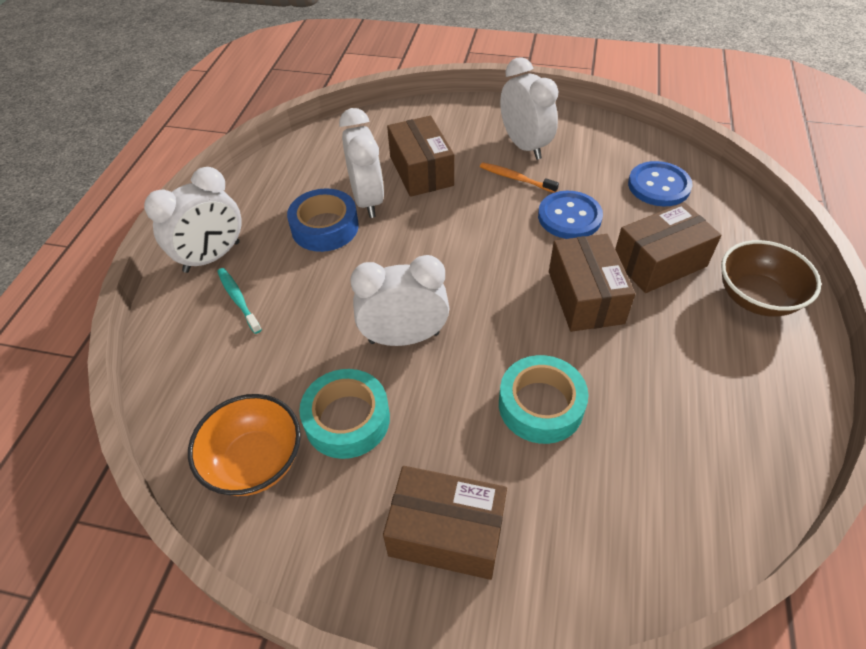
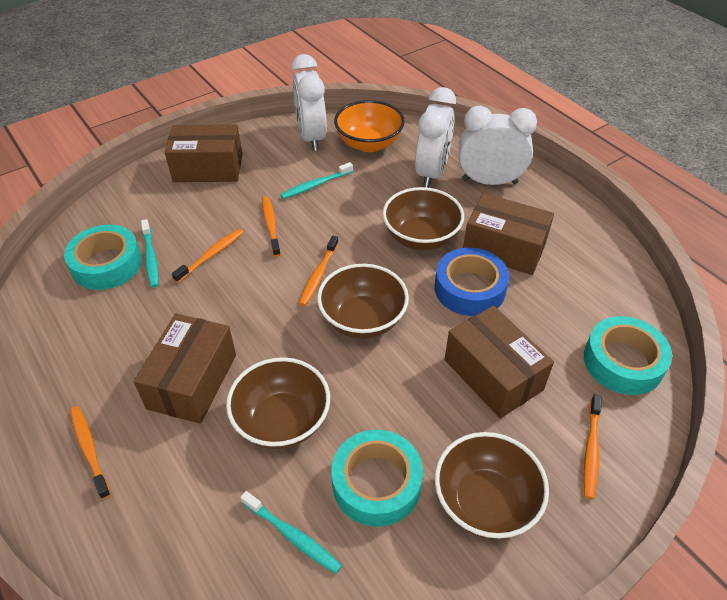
blue button: 2 -> 0
brown bowl: 1 -> 4
orange toothbrush: 1 -> 5
turquoise tape: 2 -> 3
turquoise toothbrush: 1 -> 3
white clock: 4 -> 3

